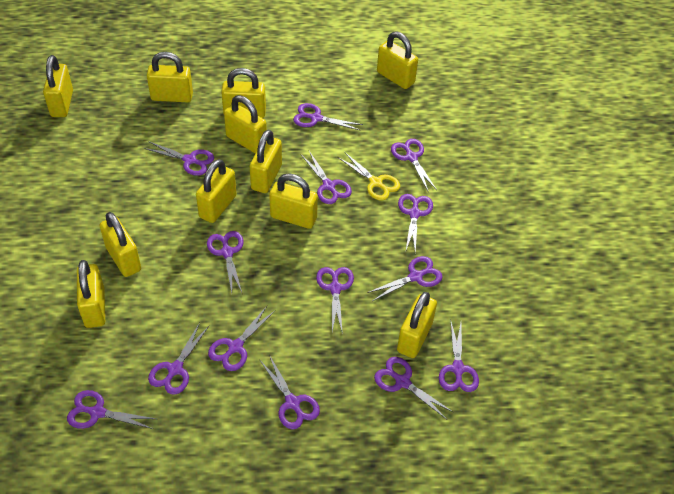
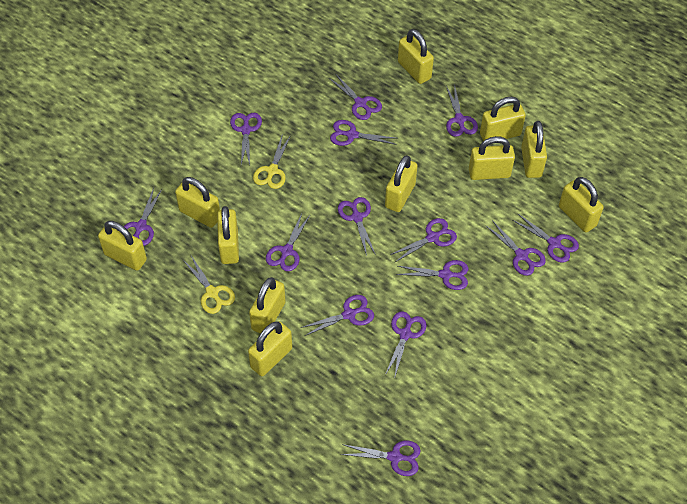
yellow scissors: 1 -> 2

